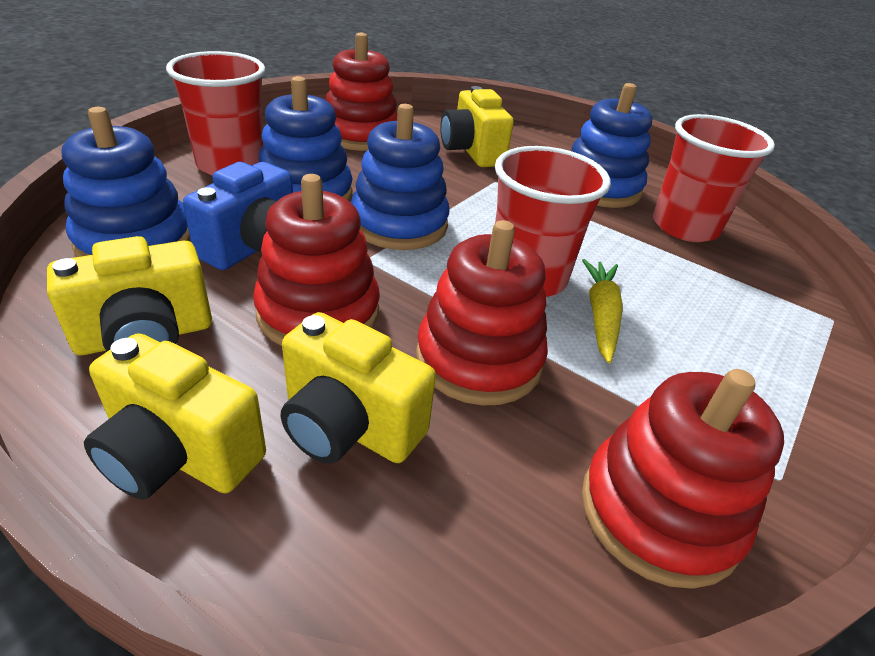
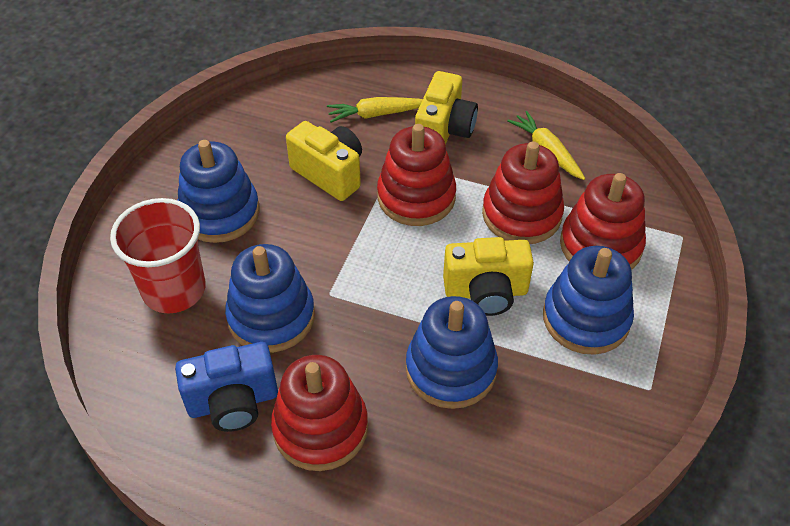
red cup: 3 -> 1
yellow camera: 4 -> 3
yellow carrot: 1 -> 2

